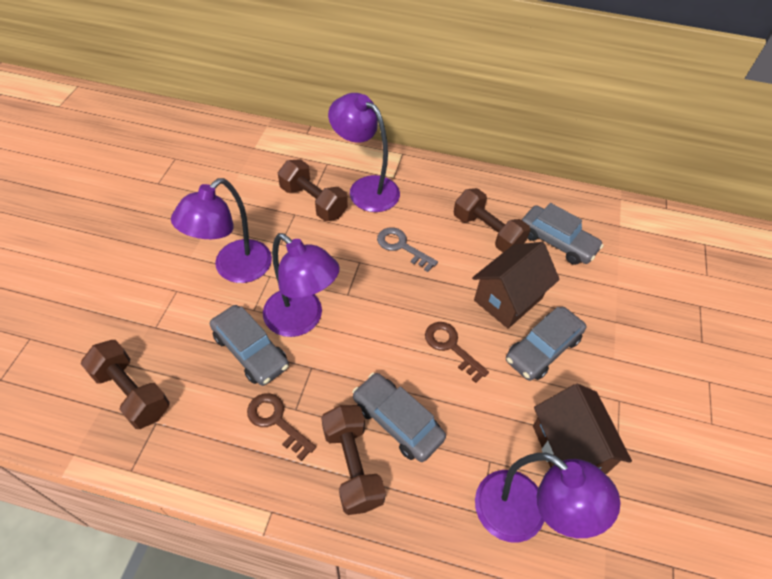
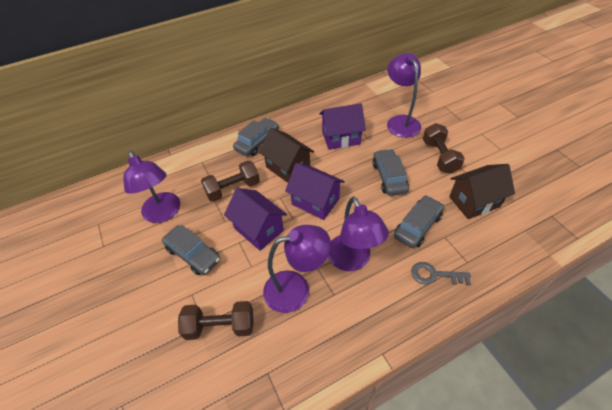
brown dumbbell: 4 -> 3
brown key: 2 -> 0
purple house: 0 -> 3

